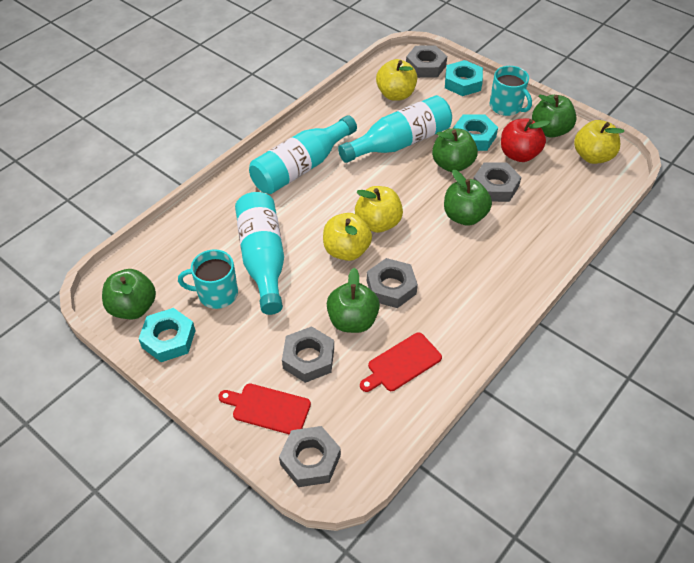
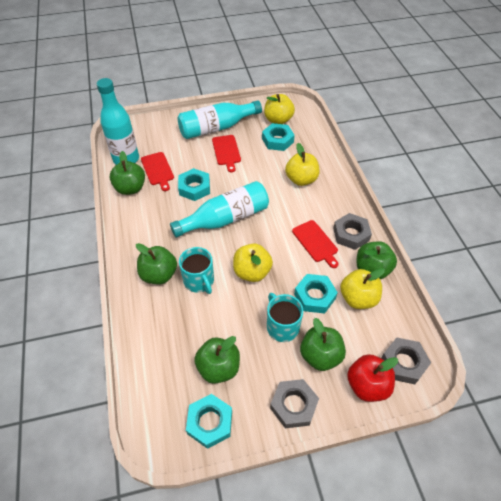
grey nut: 5 -> 3
red cutting board: 2 -> 3
turquoise nut: 3 -> 4

